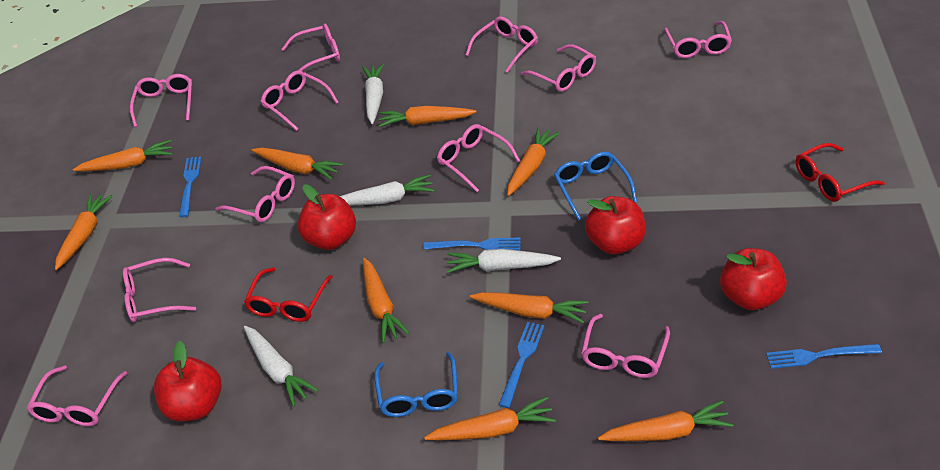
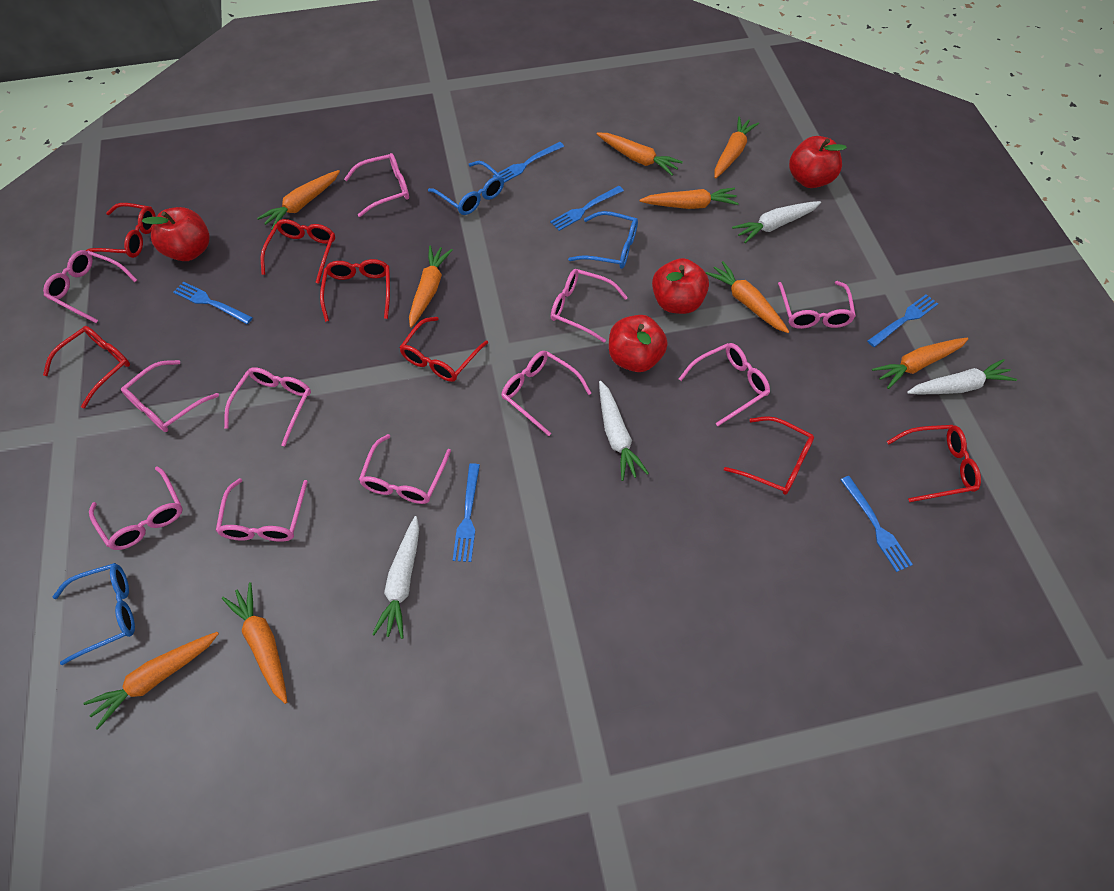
blue fork: 4 -> 6
blue glasses: 2 -> 3
red glasses: 2 -> 7

